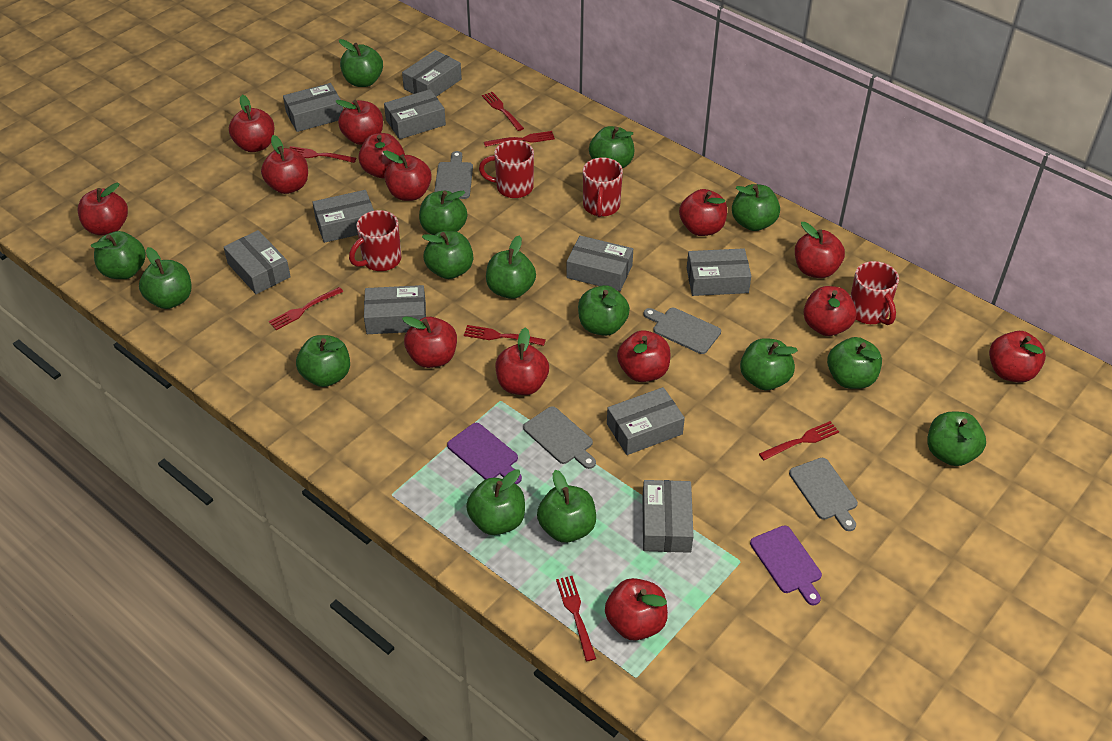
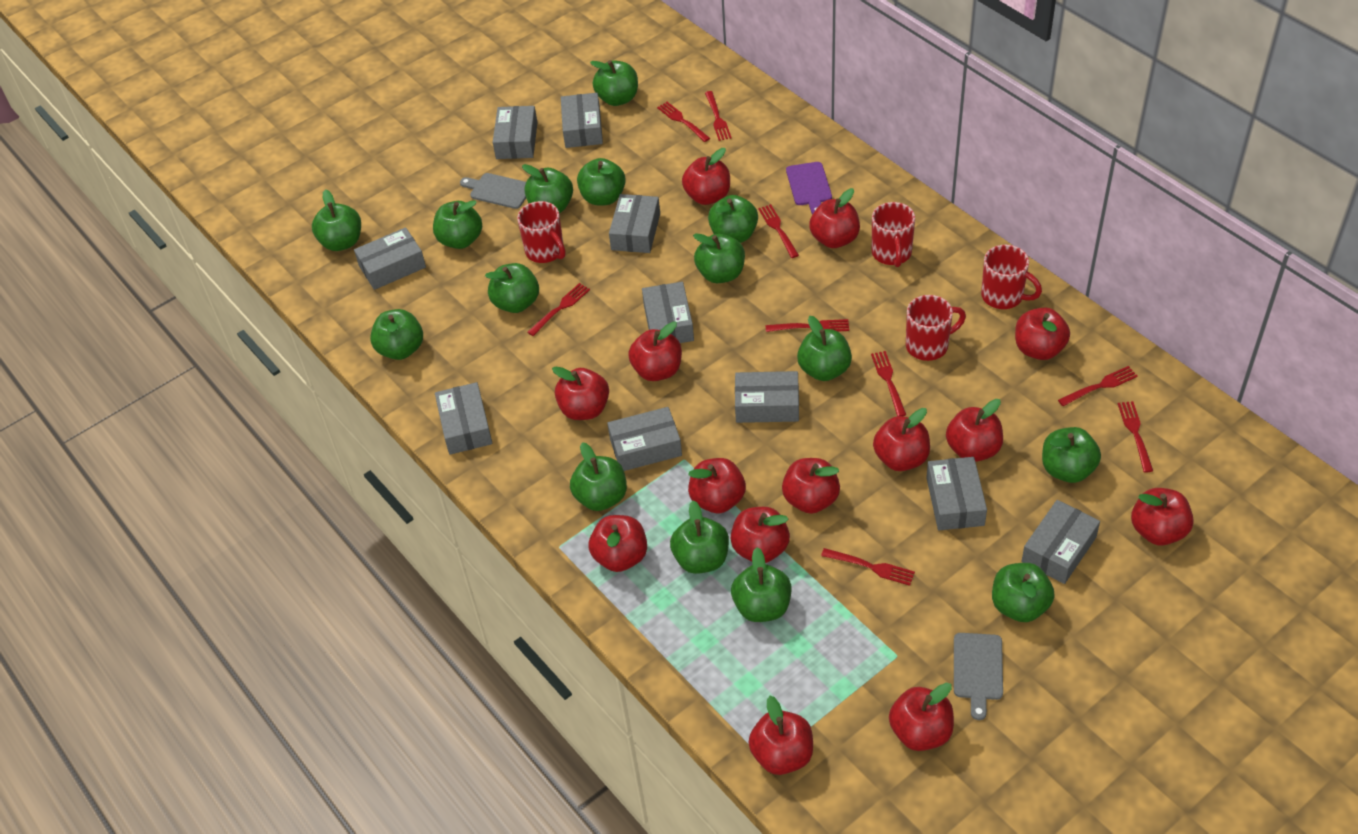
grey cutting board: 4 -> 2
purple cutting board: 2 -> 1
red fork: 7 -> 9

